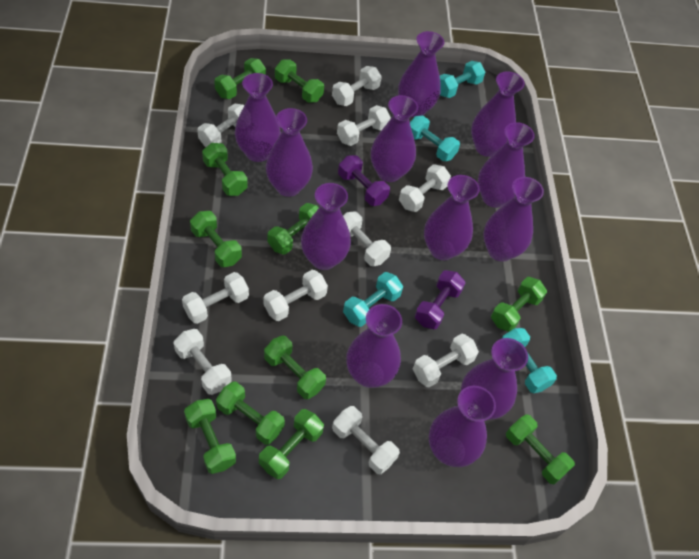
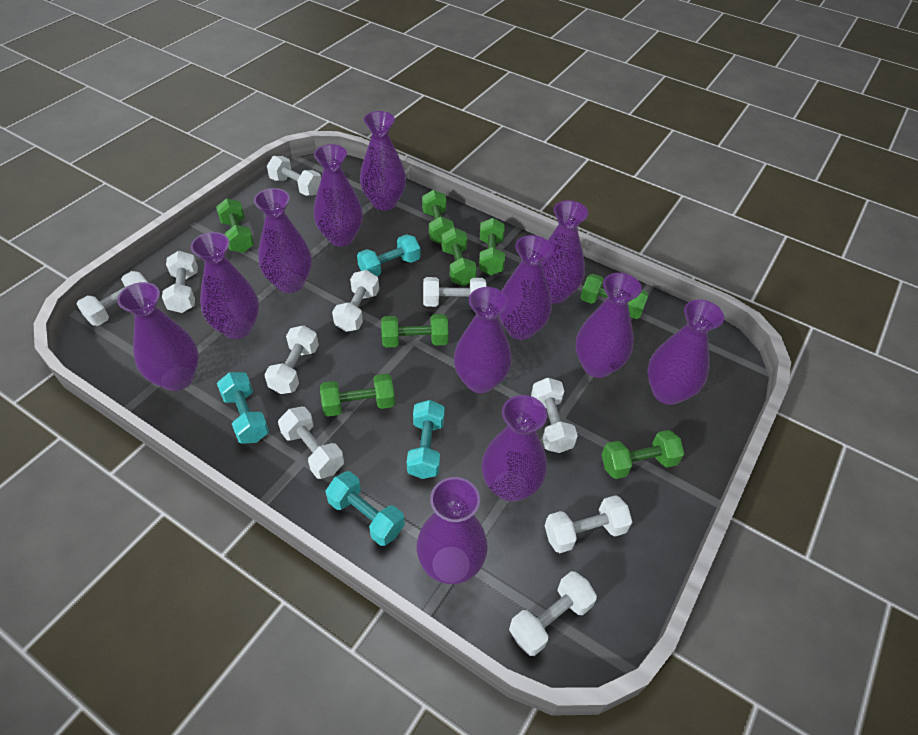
green dumbbell: 11 -> 8
purple dumbbell: 2 -> 0

